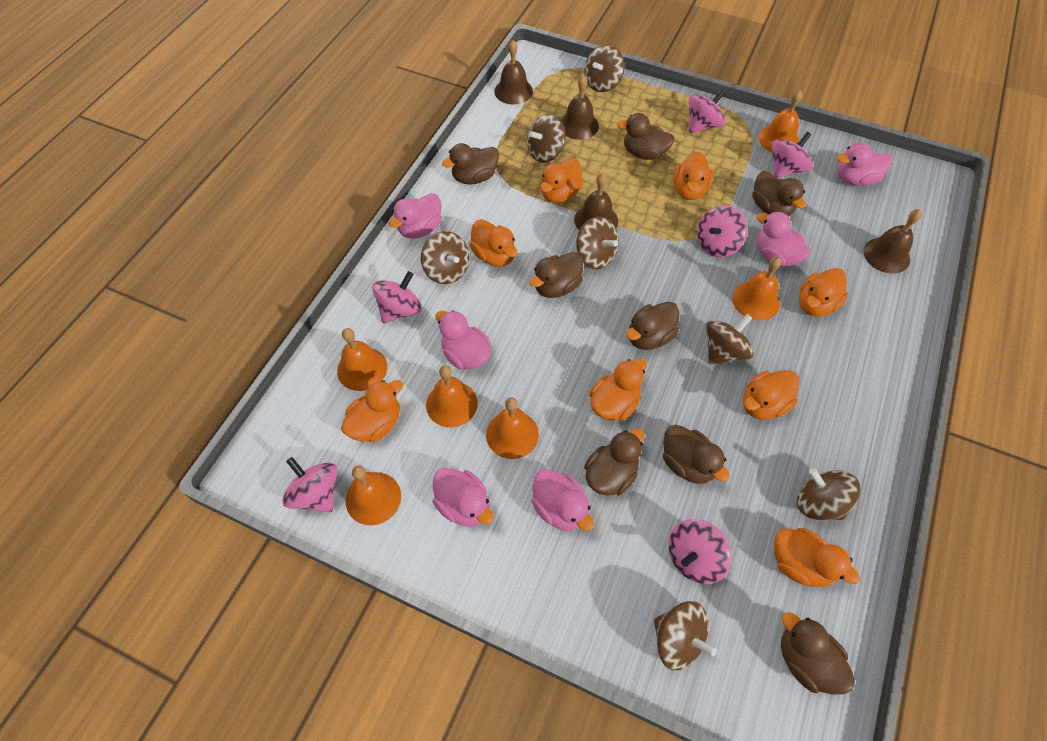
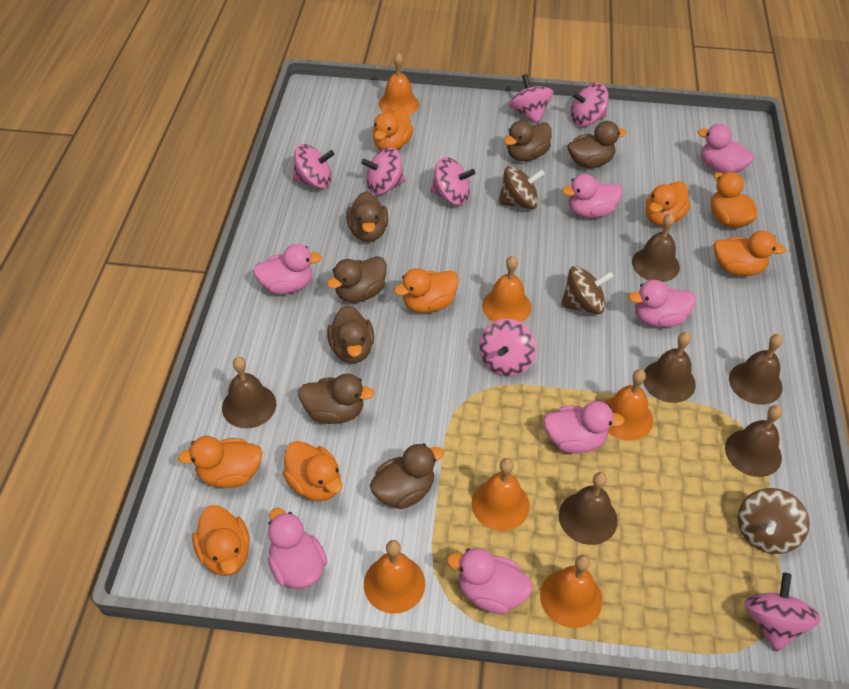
brown bell: 4 -> 6
brown duck: 8 -> 7
brown spinning top: 7 -> 3
pink duck: 6 -> 7
pink spinning top: 6 -> 7

